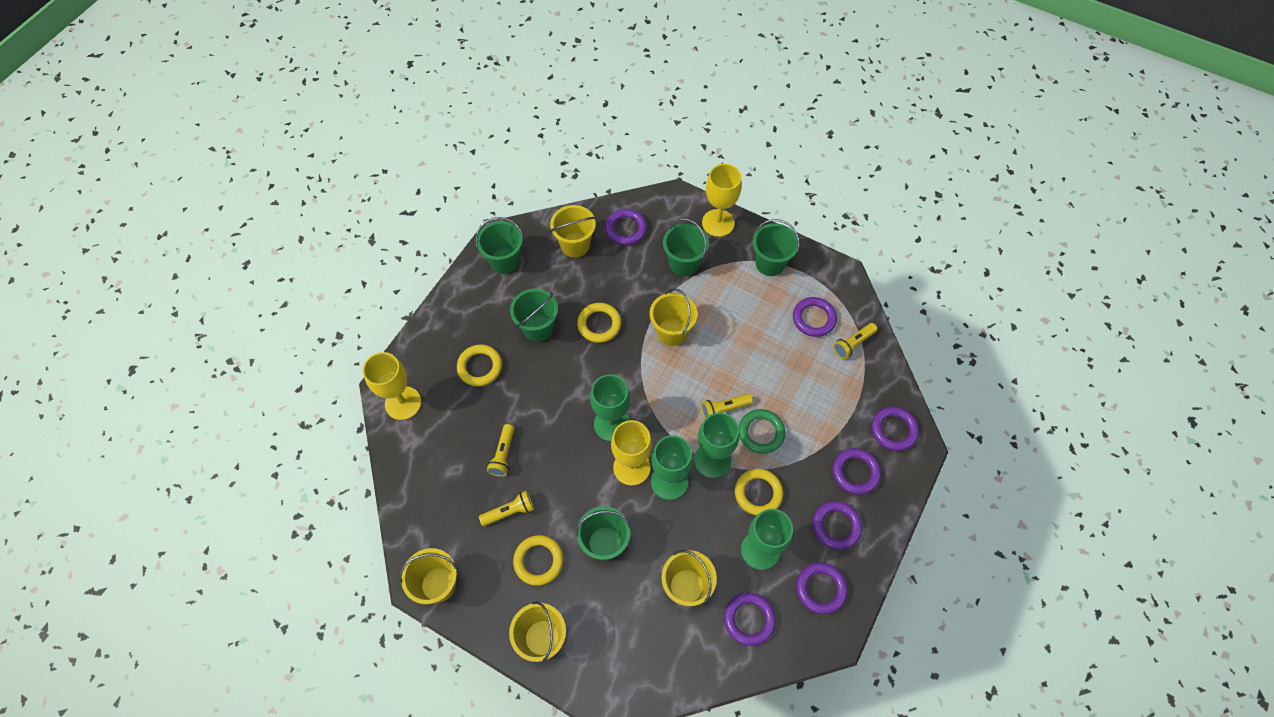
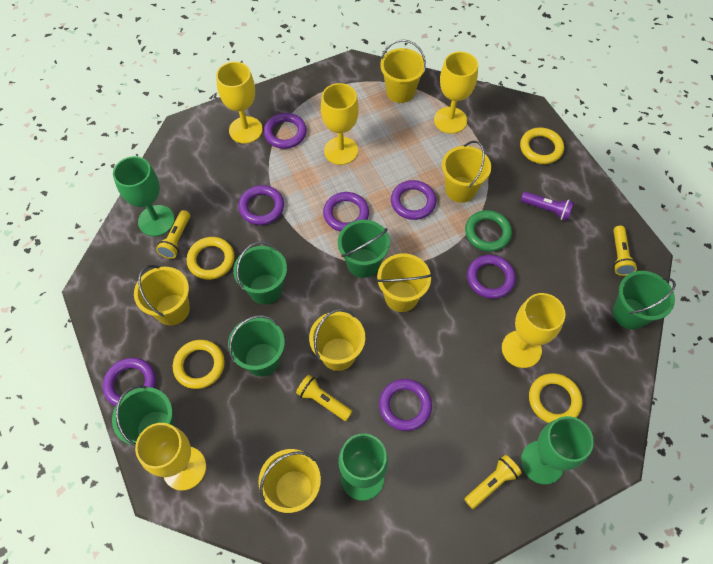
green goblet: 4 -> 3
purple flashlight: 0 -> 1
yellow bucket: 5 -> 6
yellow goblet: 3 -> 5

